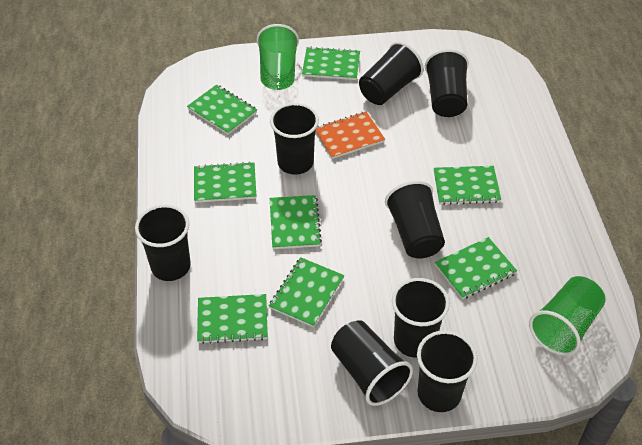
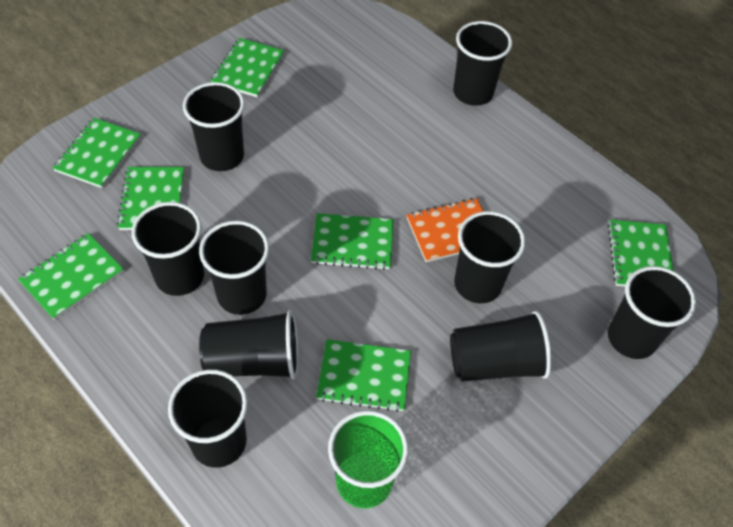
black cup: 8 -> 9
green cup: 2 -> 1
green notebook: 8 -> 7

